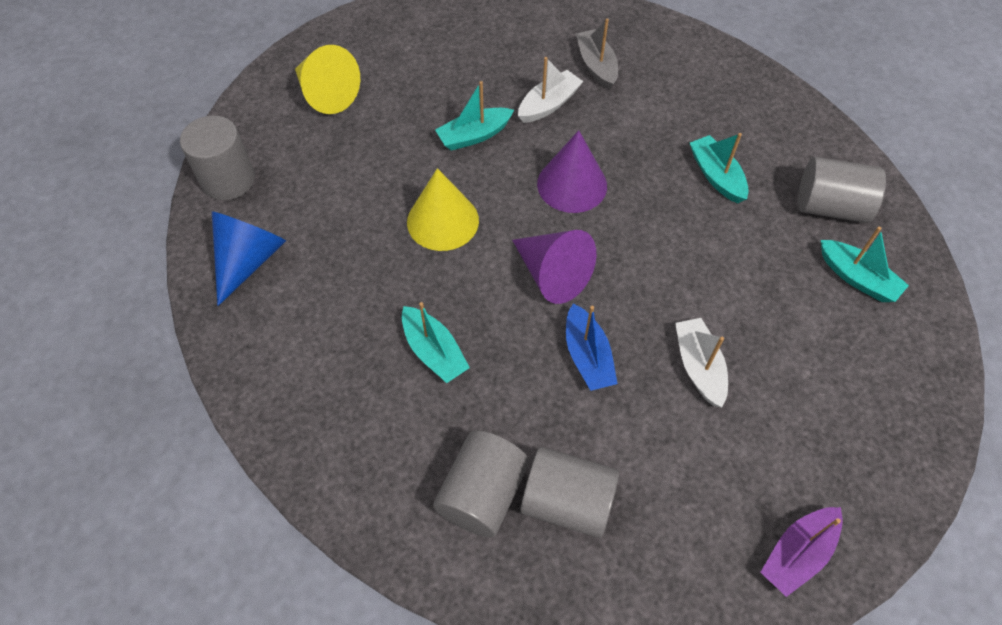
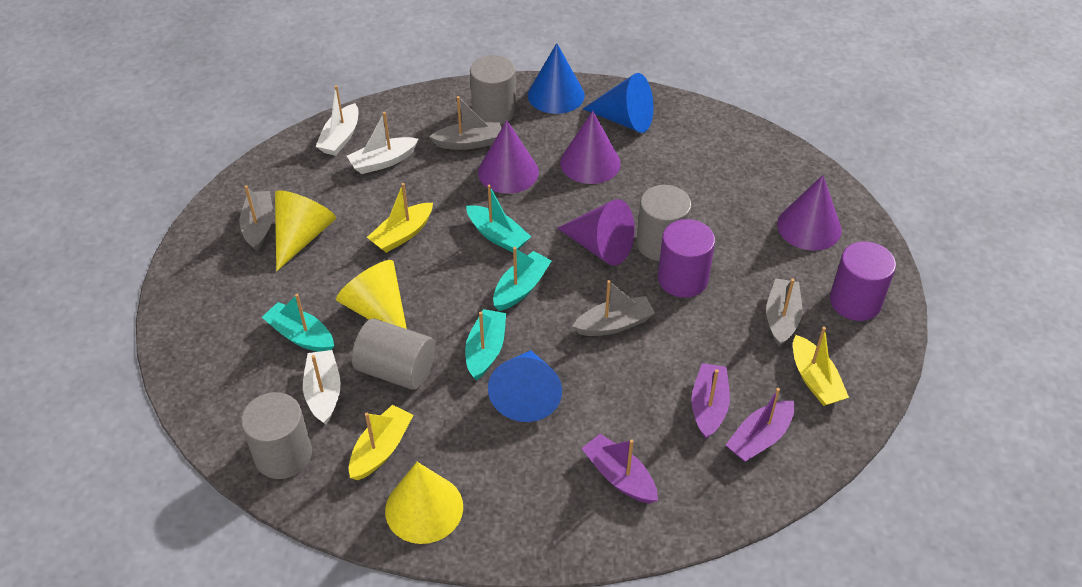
blue boat: 1 -> 0
blue cone: 1 -> 3
grey boat: 1 -> 4
purple boat: 1 -> 3
purple cone: 2 -> 4
purple cylinder: 0 -> 2
white boat: 2 -> 3
yellow boat: 0 -> 3
yellow cone: 2 -> 3

